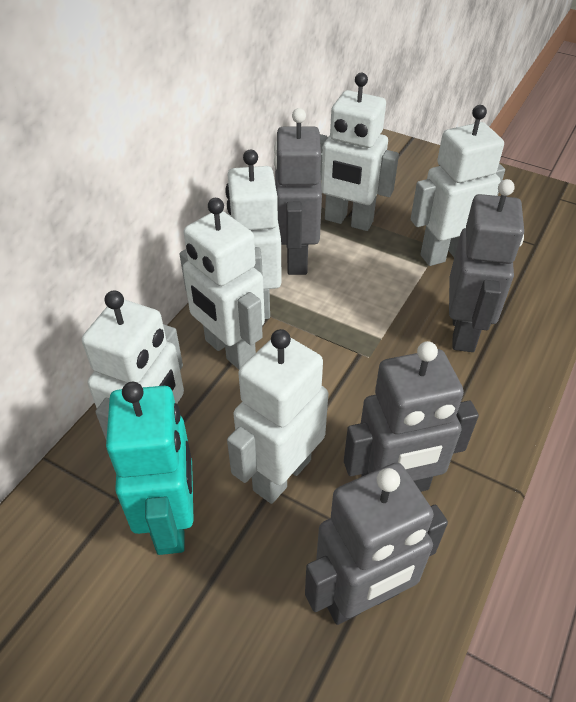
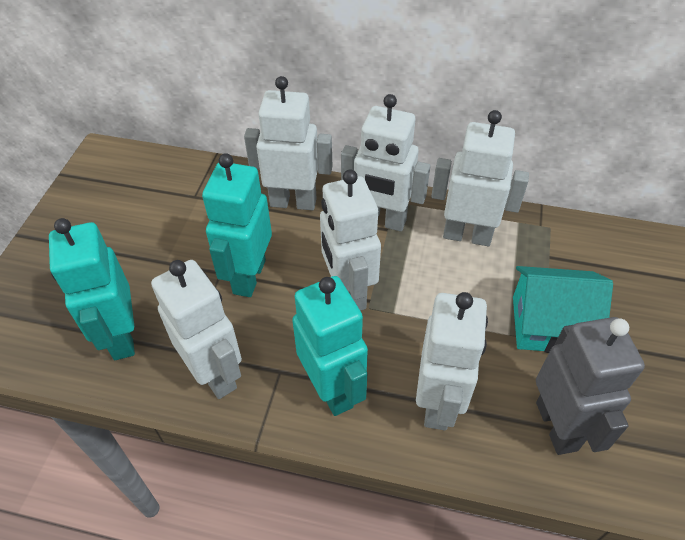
grey robot: 4 -> 1
turquoise house: 0 -> 1
turquoise robot: 1 -> 3

